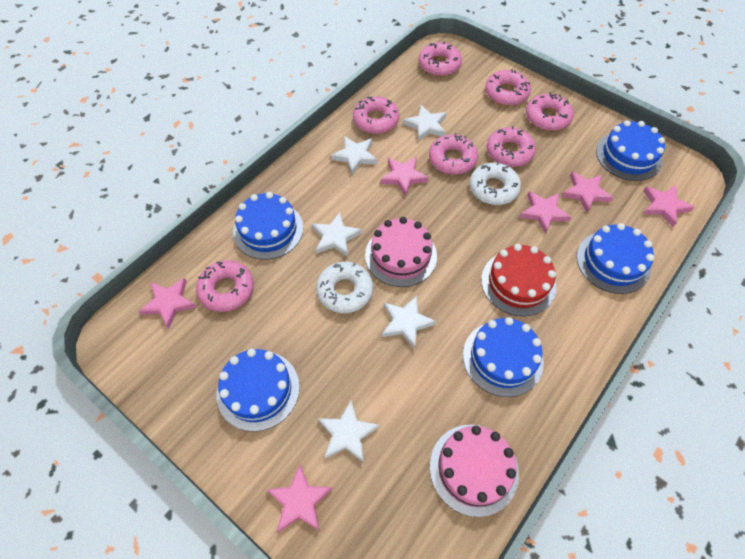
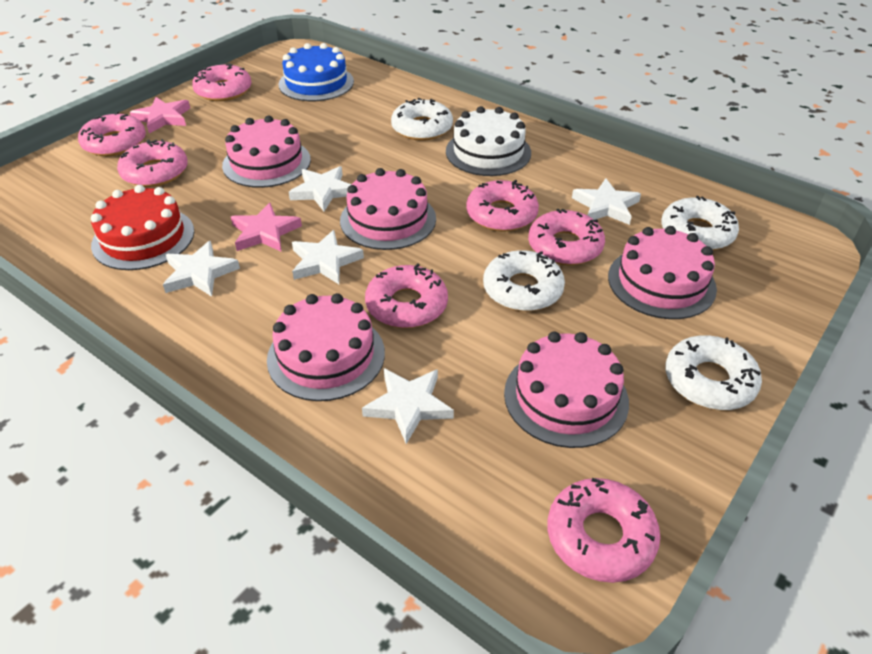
blue cake: 5 -> 1
pink cake: 2 -> 5
pink star: 6 -> 2
white cake: 0 -> 1
white donut: 2 -> 4

